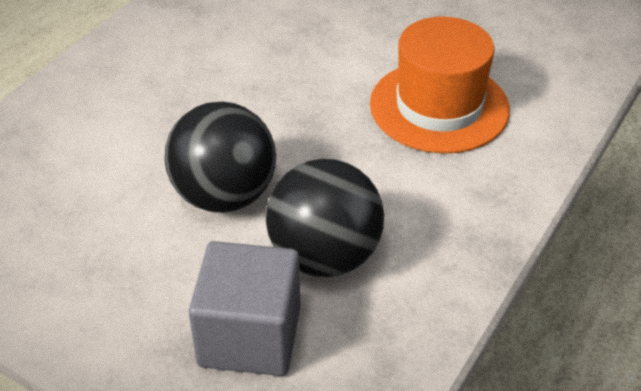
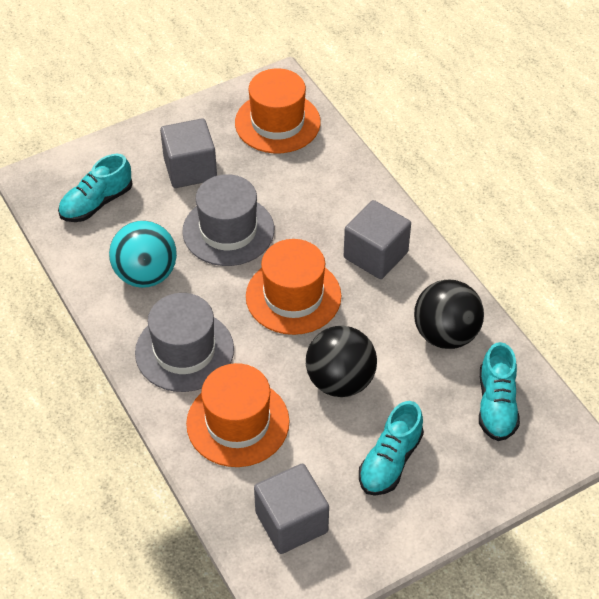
grey cube: 1 -> 3
grey hat: 0 -> 2
orange hat: 1 -> 3
turquoise ball: 0 -> 1
turquoise shoe: 0 -> 3

